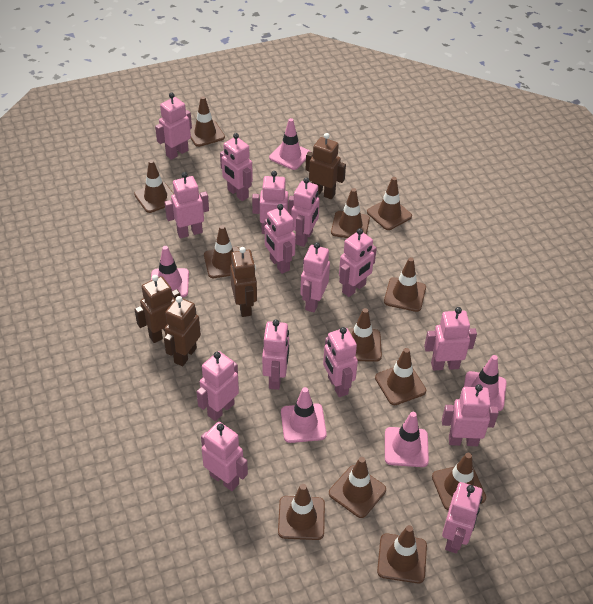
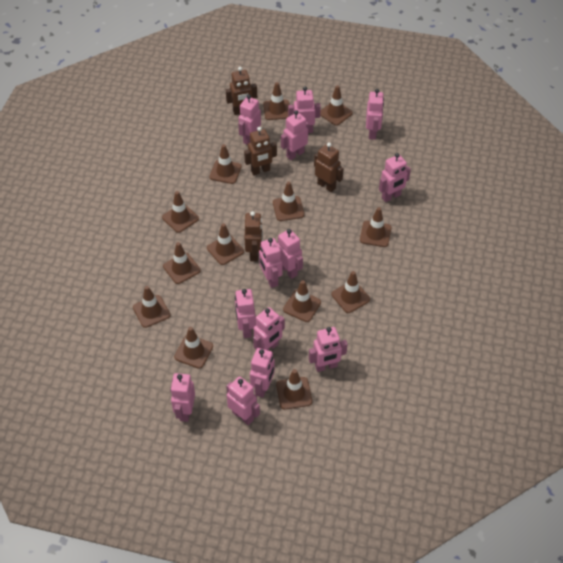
brown traffic cone: 12 -> 13
pink robot: 15 -> 13
pink traffic cone: 5 -> 0

